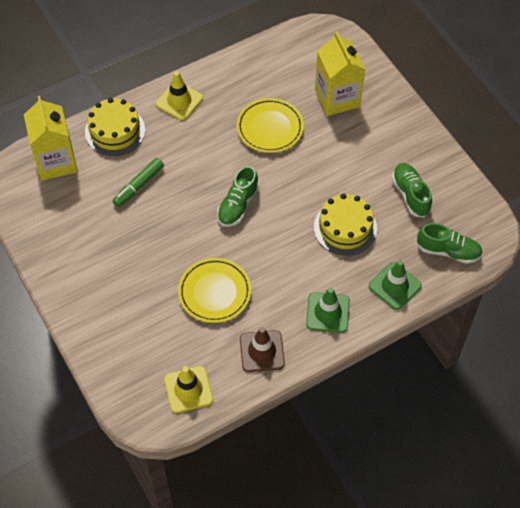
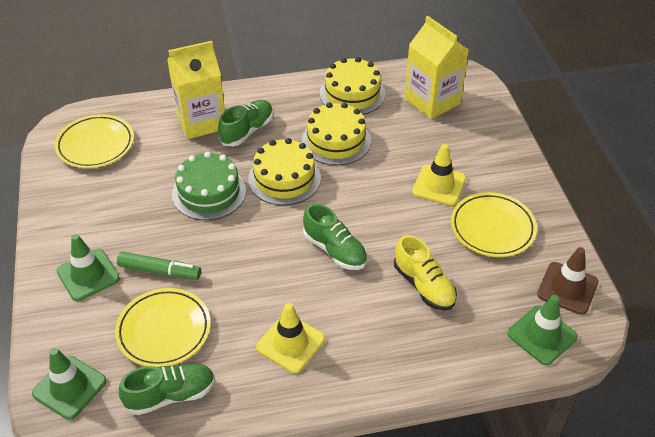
green cake: 0 -> 1
green traffic cone: 2 -> 3
yellow cake: 2 -> 3
yellow plate: 2 -> 3
yellow shoe: 0 -> 1

